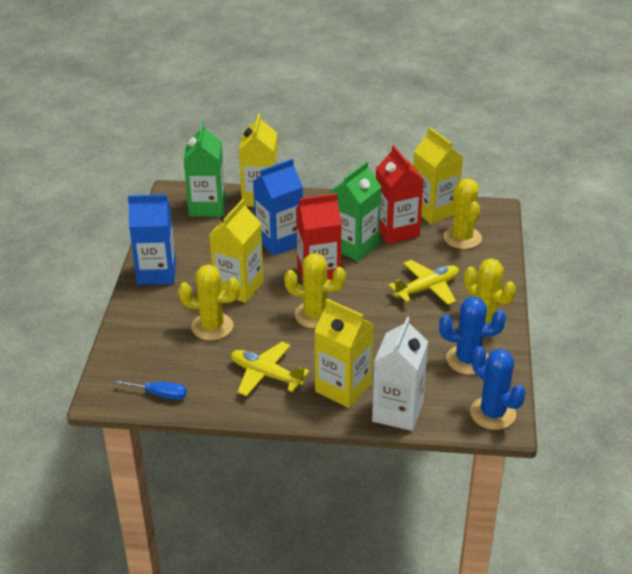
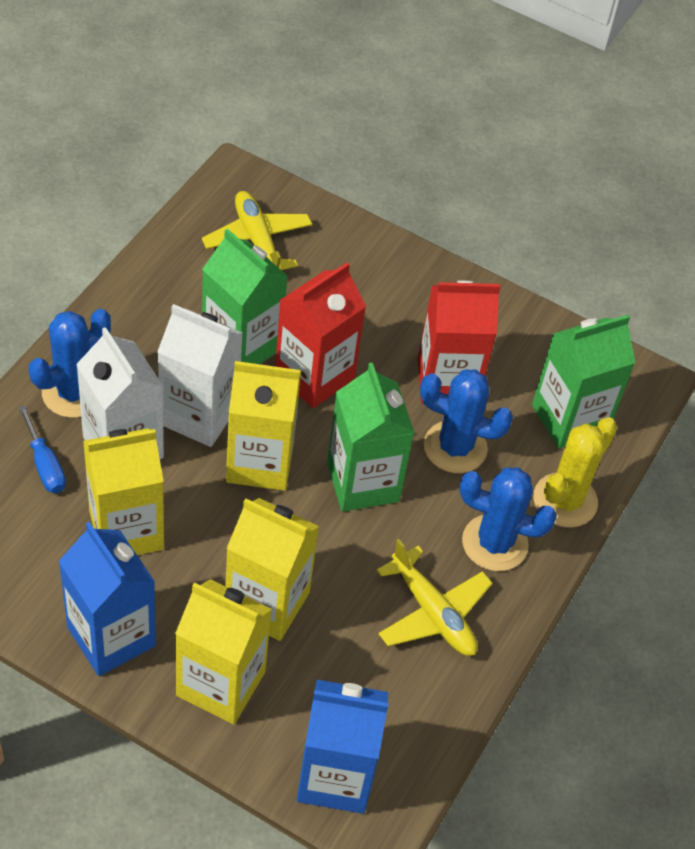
blue cactus: 2 -> 3
green carton: 2 -> 3
white carton: 1 -> 2
yellow cactus: 4 -> 1

